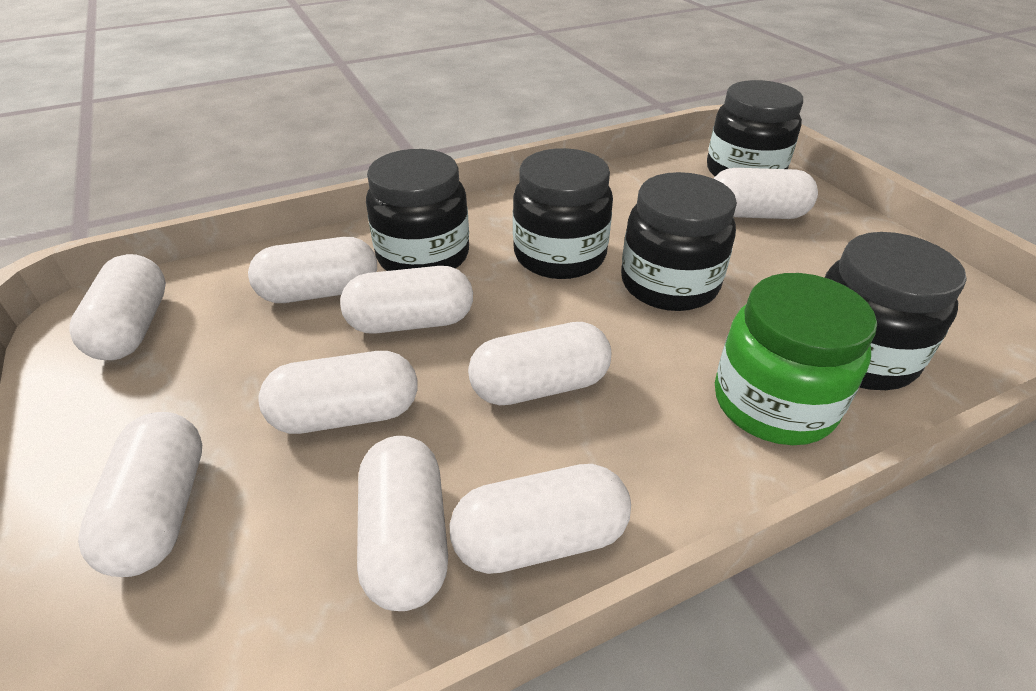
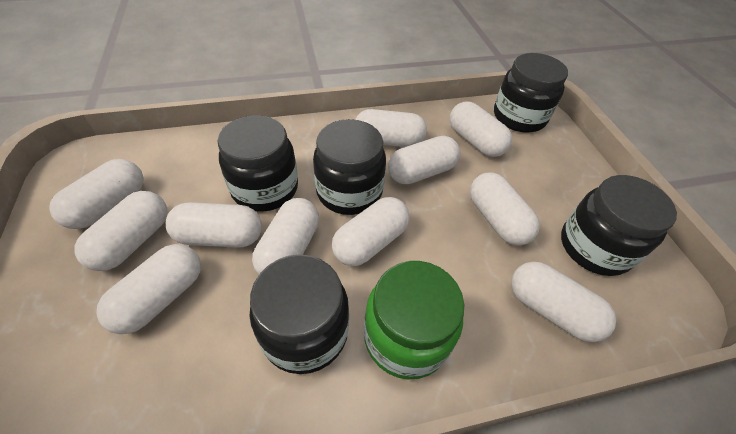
white capsule: 9 -> 11

